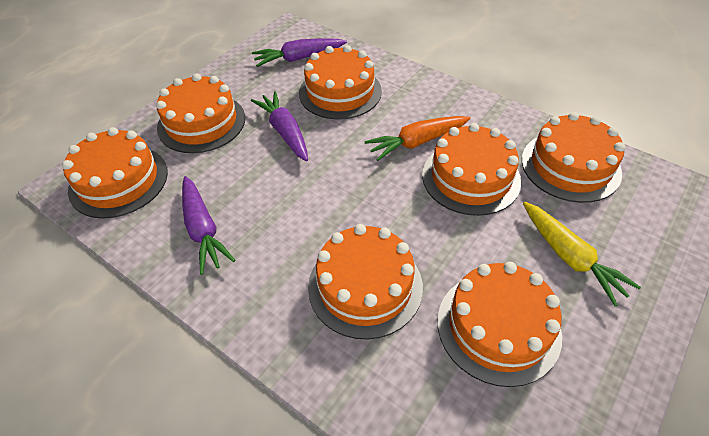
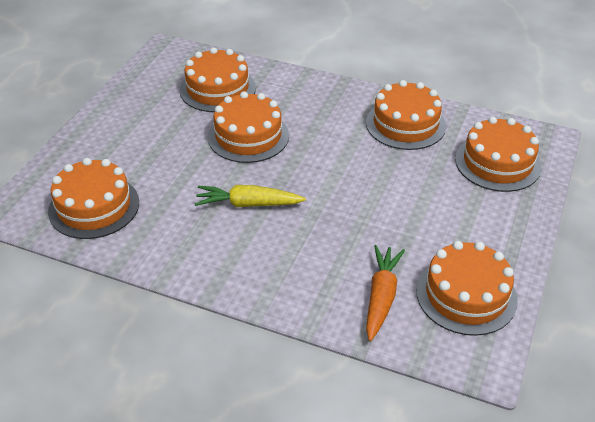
orange cake: 7 -> 6
purple carrot: 3 -> 0

